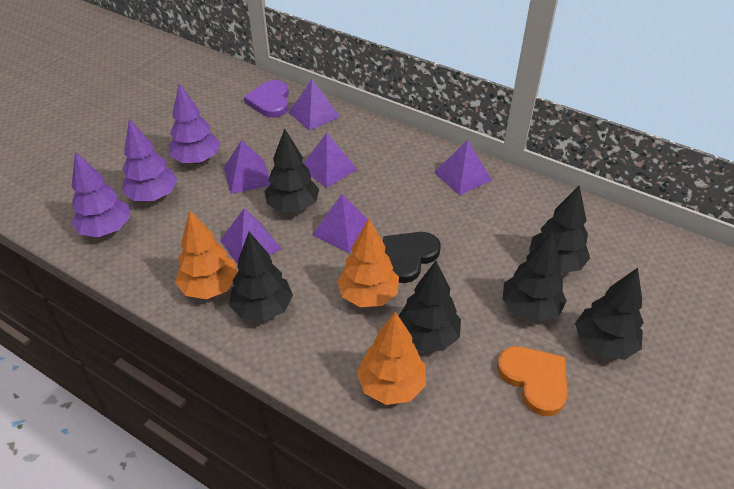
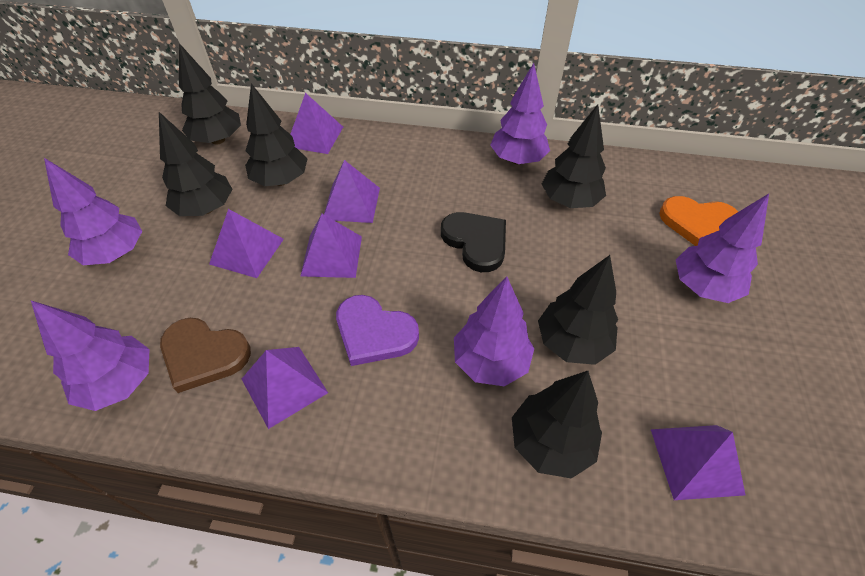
brown heart: 0 -> 1
orange tree: 3 -> 0
purple tree: 3 -> 5

